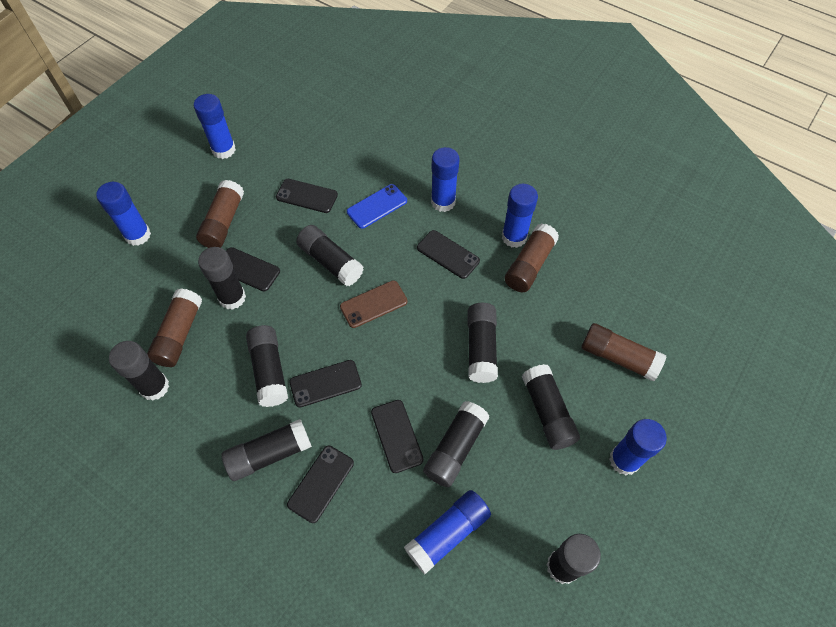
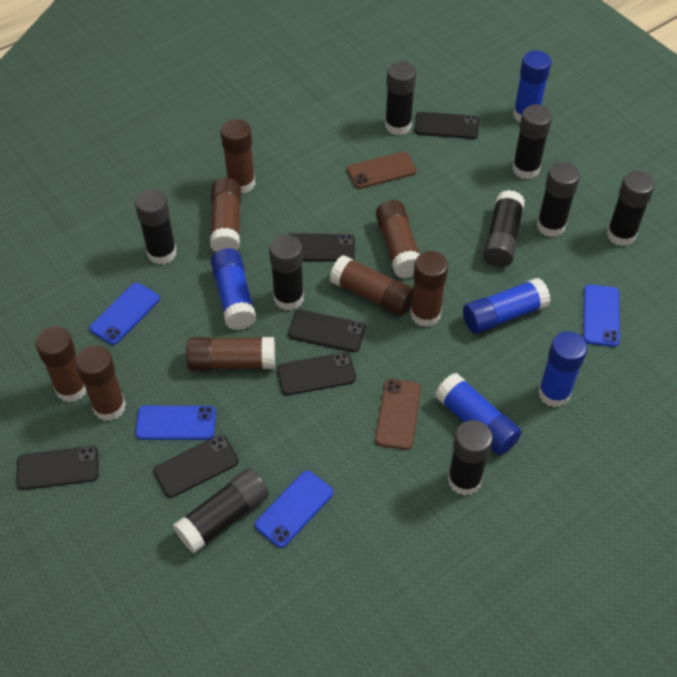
blue glue stick: 6 -> 5
blue phone: 1 -> 4
brown glue stick: 4 -> 8
brown phone: 1 -> 2

